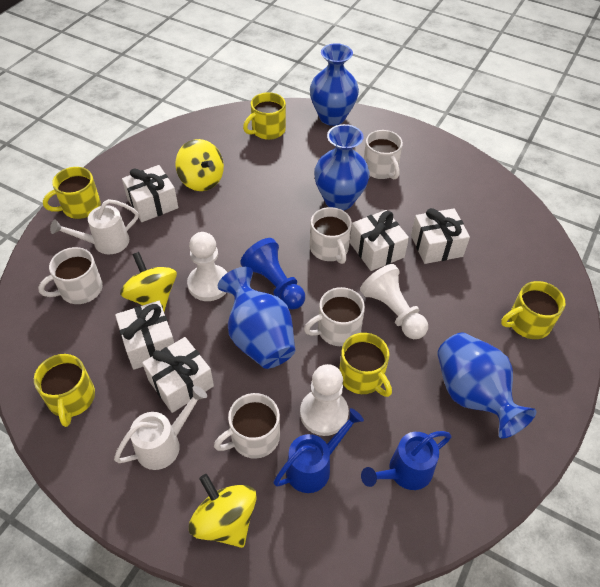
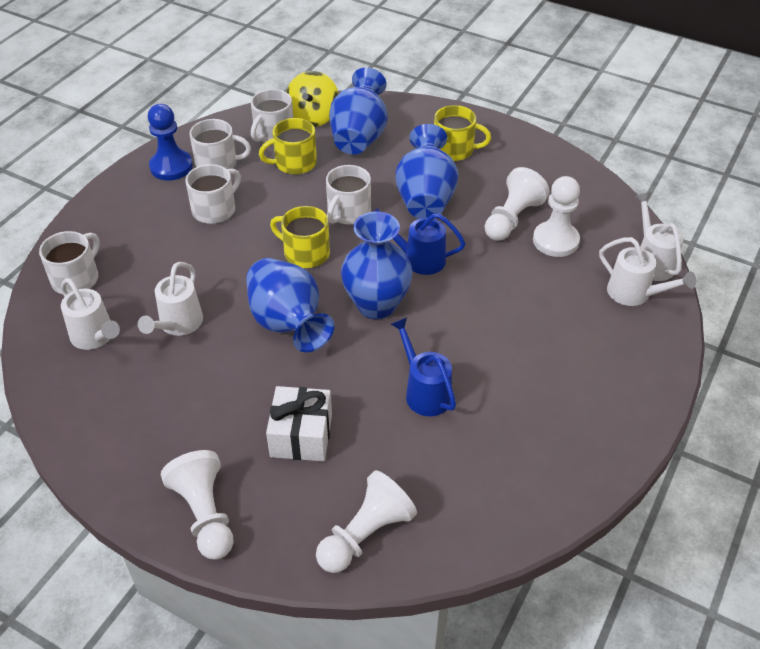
white gift: 5 -> 1
white pawn: 3 -> 4
white watering can: 2 -> 4
yellow mug: 5 -> 3
yellow spinning top: 3 -> 1

